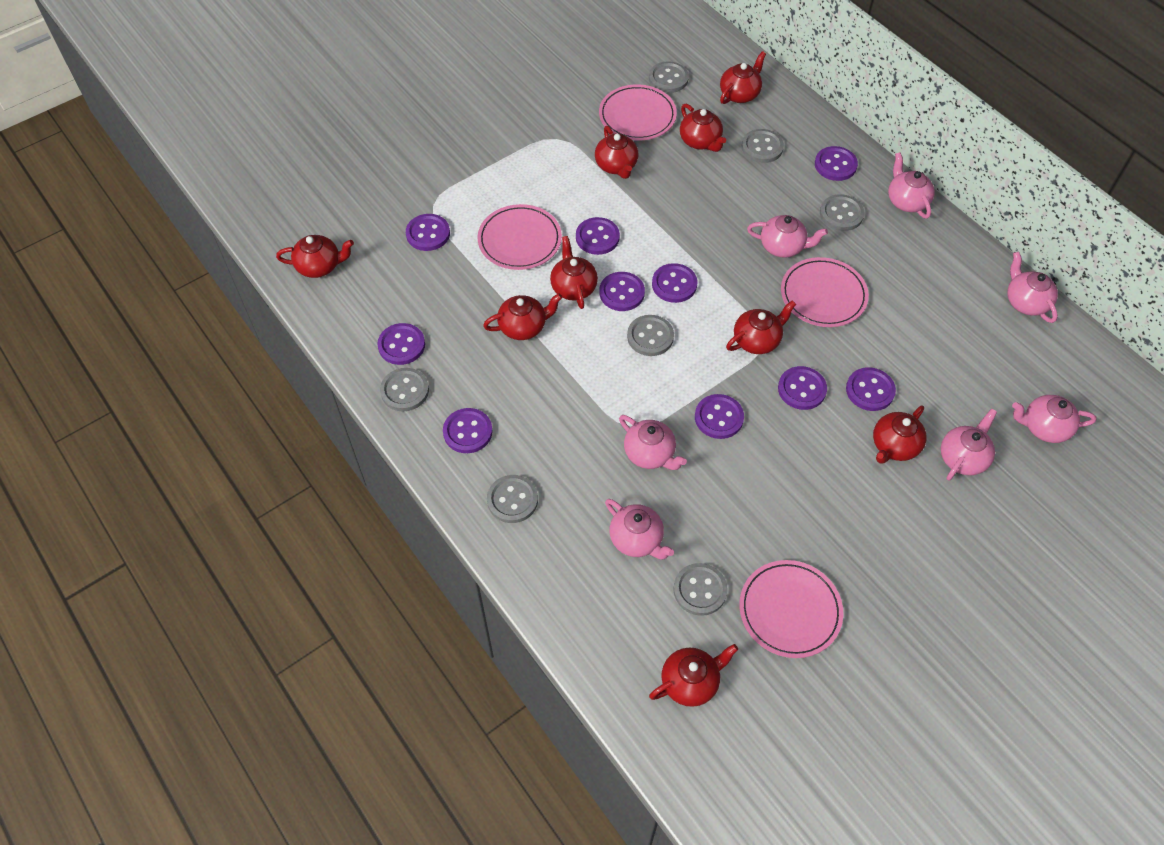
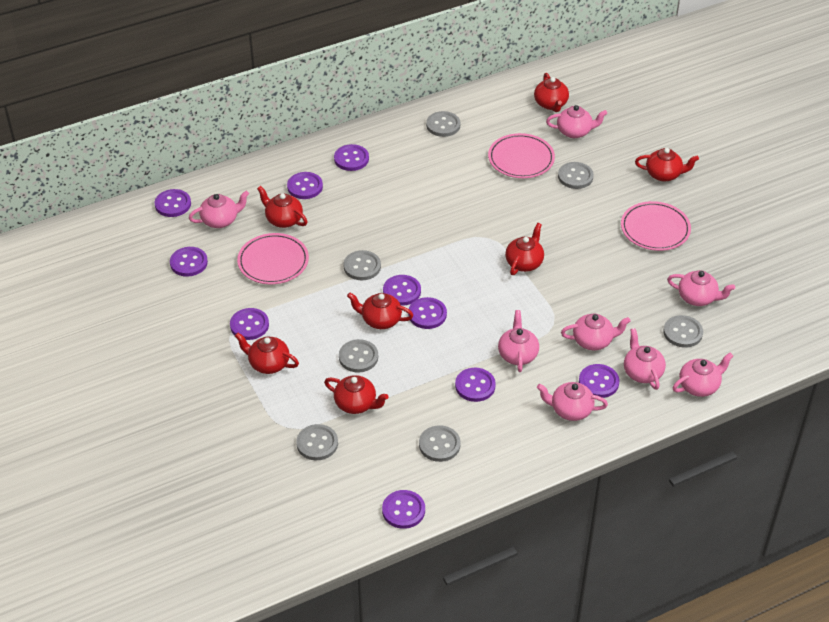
pink plate: 4 -> 3
pink teapot: 7 -> 8
red teapot: 9 -> 7

